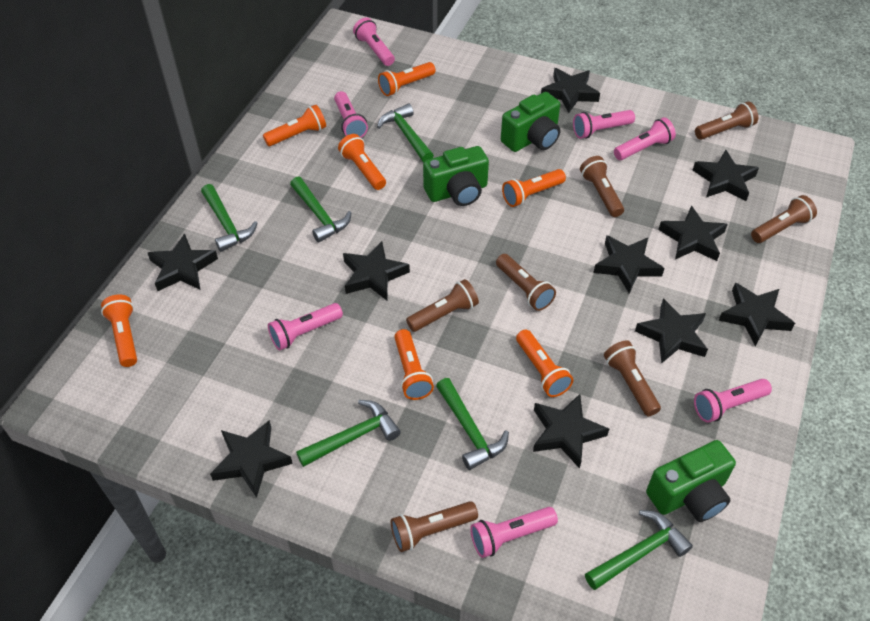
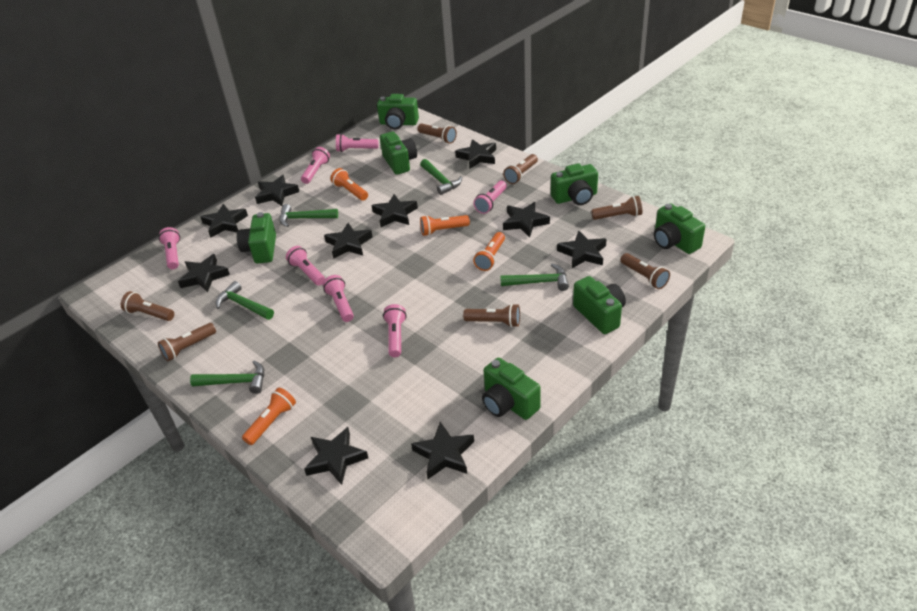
green camera: 3 -> 7
green hammer: 6 -> 5
orange flashlight: 7 -> 4

